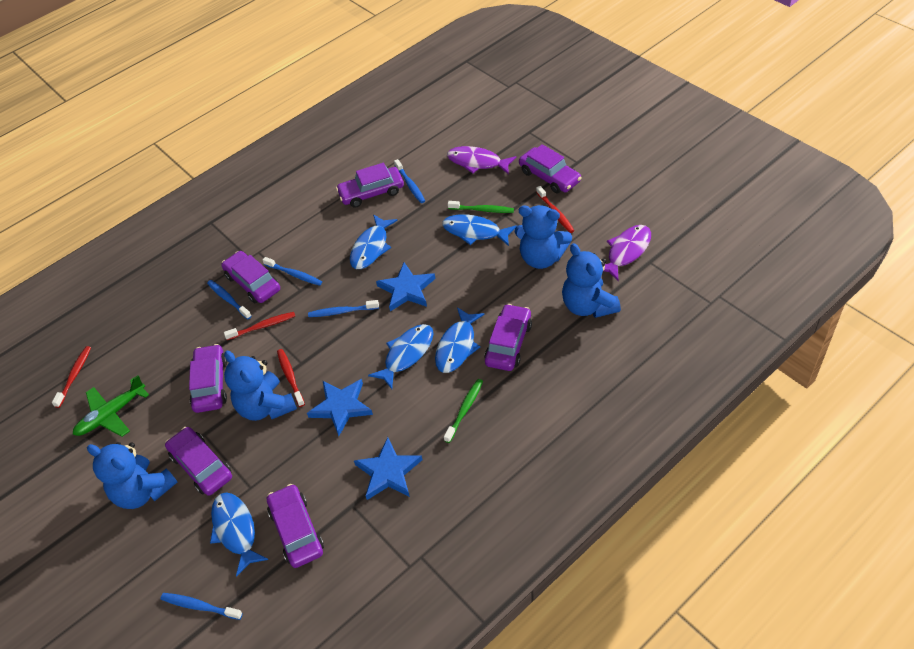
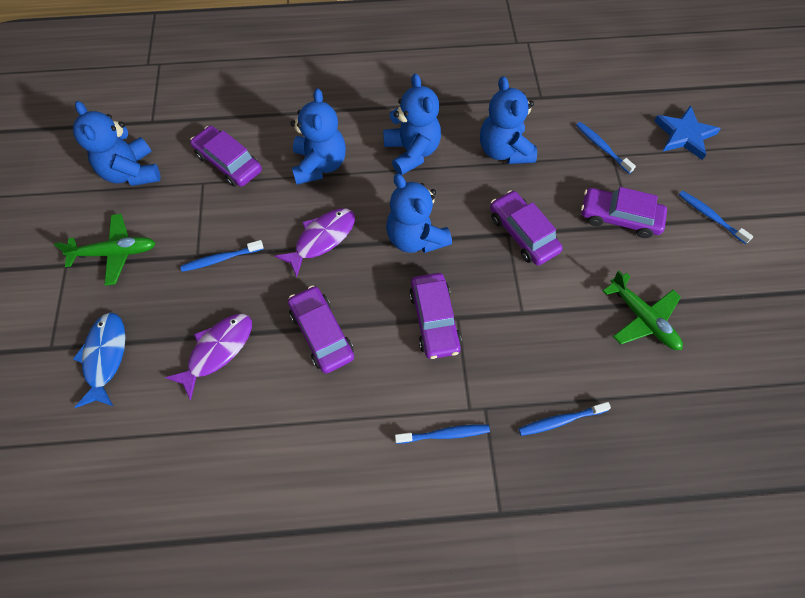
blue fish: 5 -> 1
blue star: 3 -> 1
blue teddy bear: 4 -> 5
green plane: 1 -> 2
green toothbrush: 2 -> 0
purple car: 7 -> 5
red toothbrush: 4 -> 0

